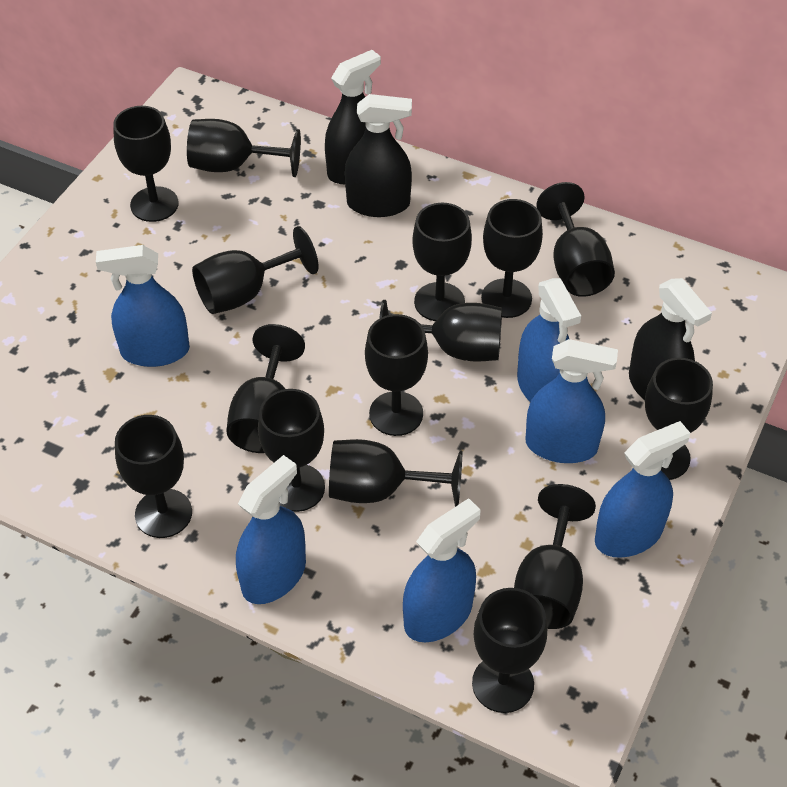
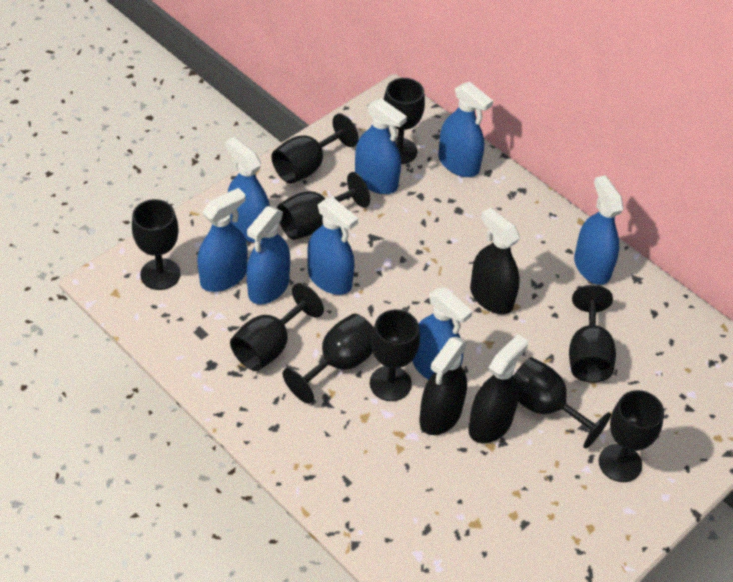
black goblet: 15 -> 10
blue spray bottle: 6 -> 8

